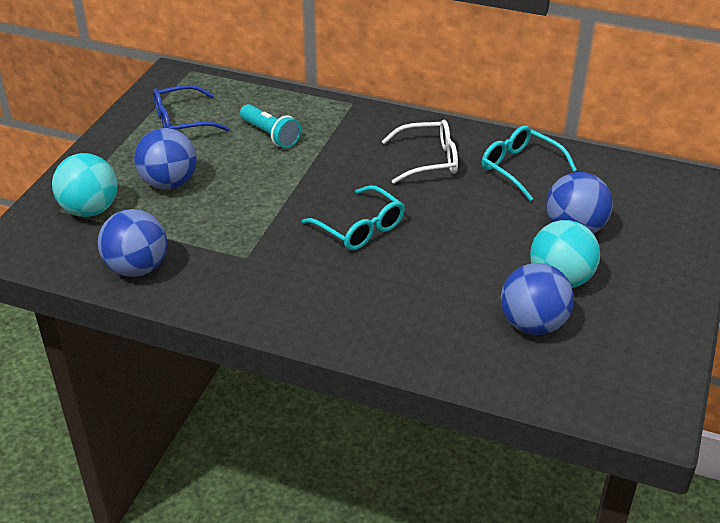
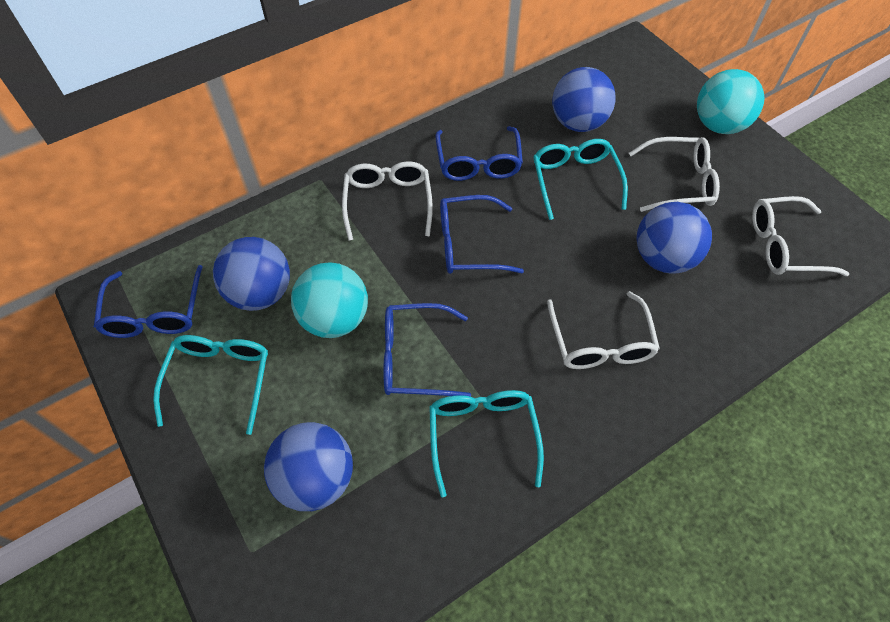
blue glasses: 1 -> 4
turquoise flashlight: 1 -> 0
turquoise glasses: 2 -> 3
white glasses: 1 -> 4

